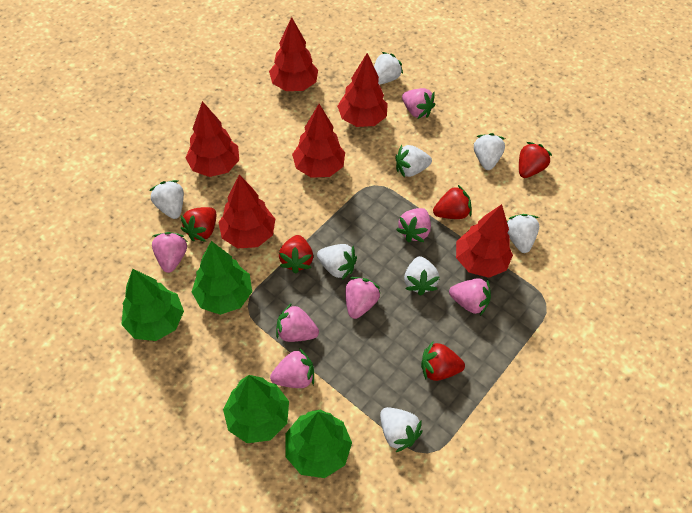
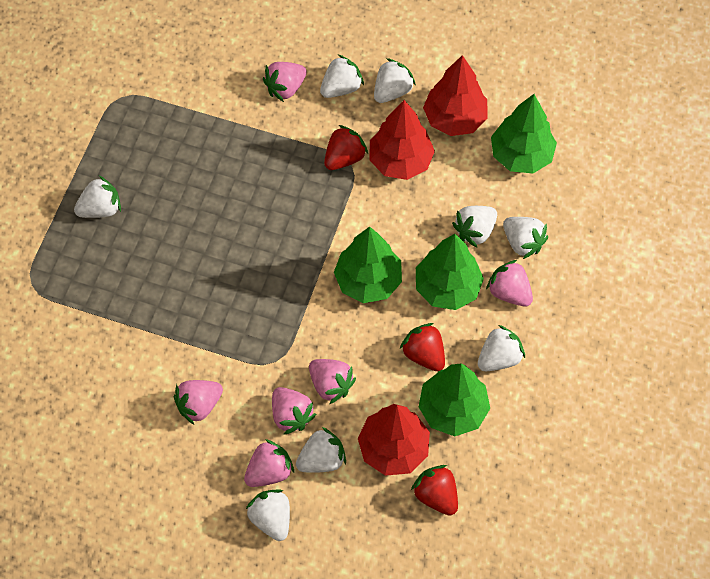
pink strawberry: 7 -> 6
red strawberry: 5 -> 3
red tree: 6 -> 3

